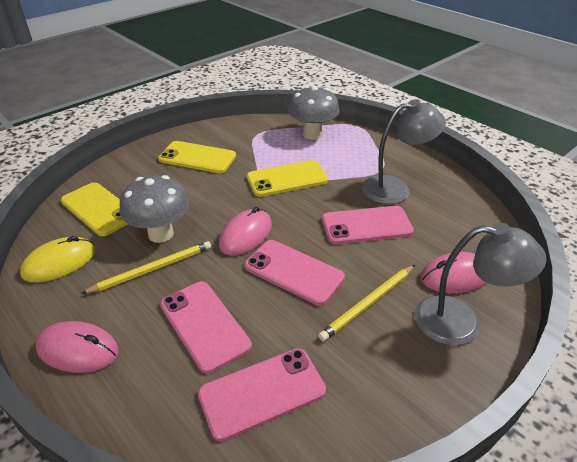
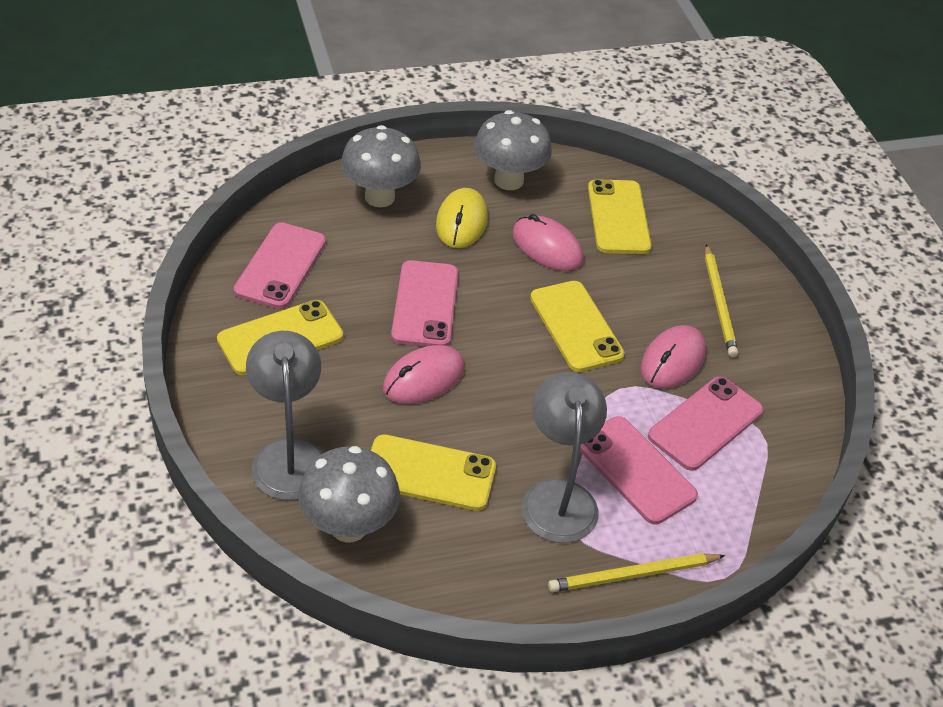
grey mushroom: 2 -> 3
yellow phone: 3 -> 4

